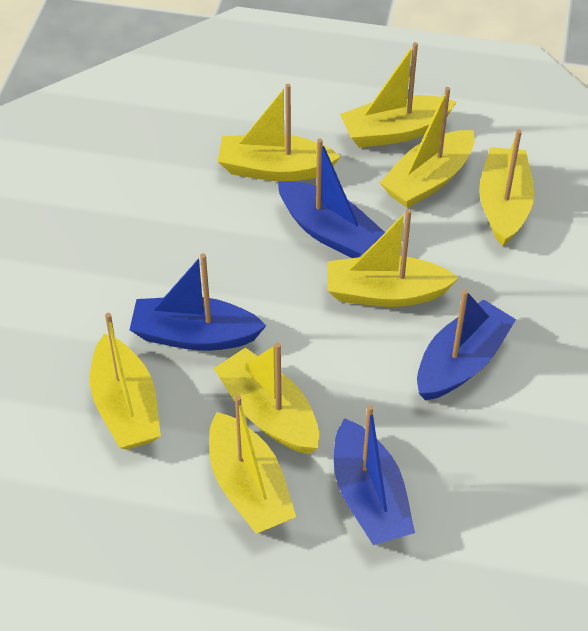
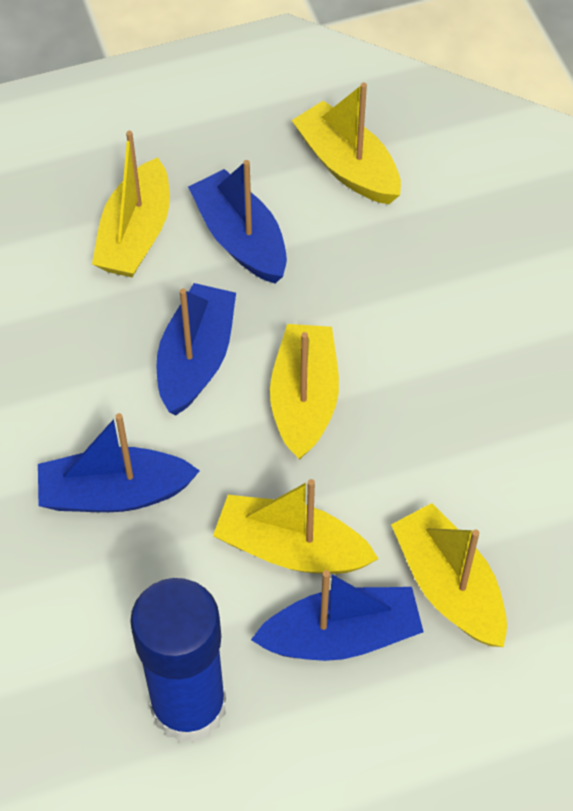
blue glue stick: 0 -> 1
yellow boat: 8 -> 5

